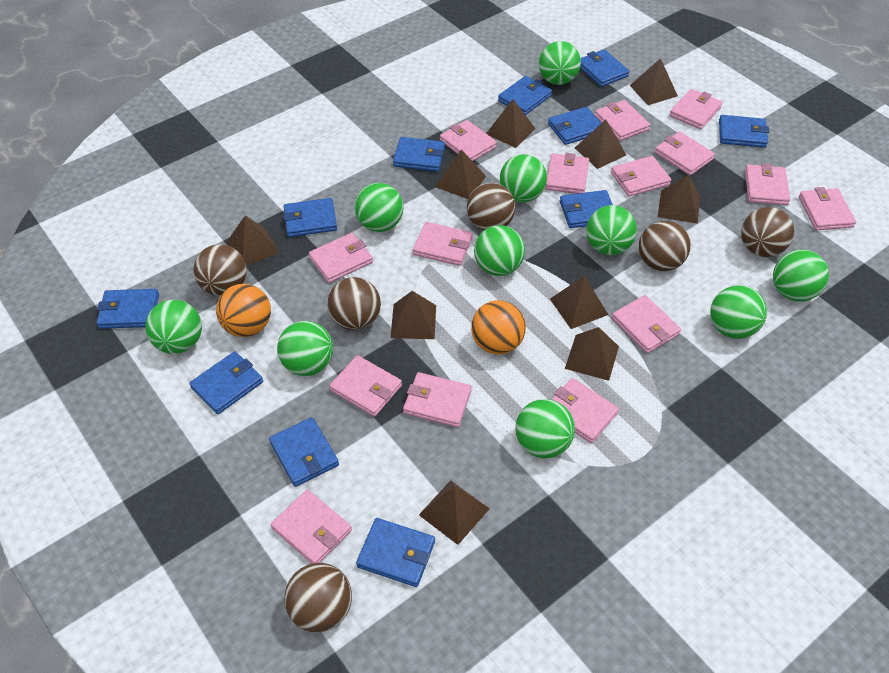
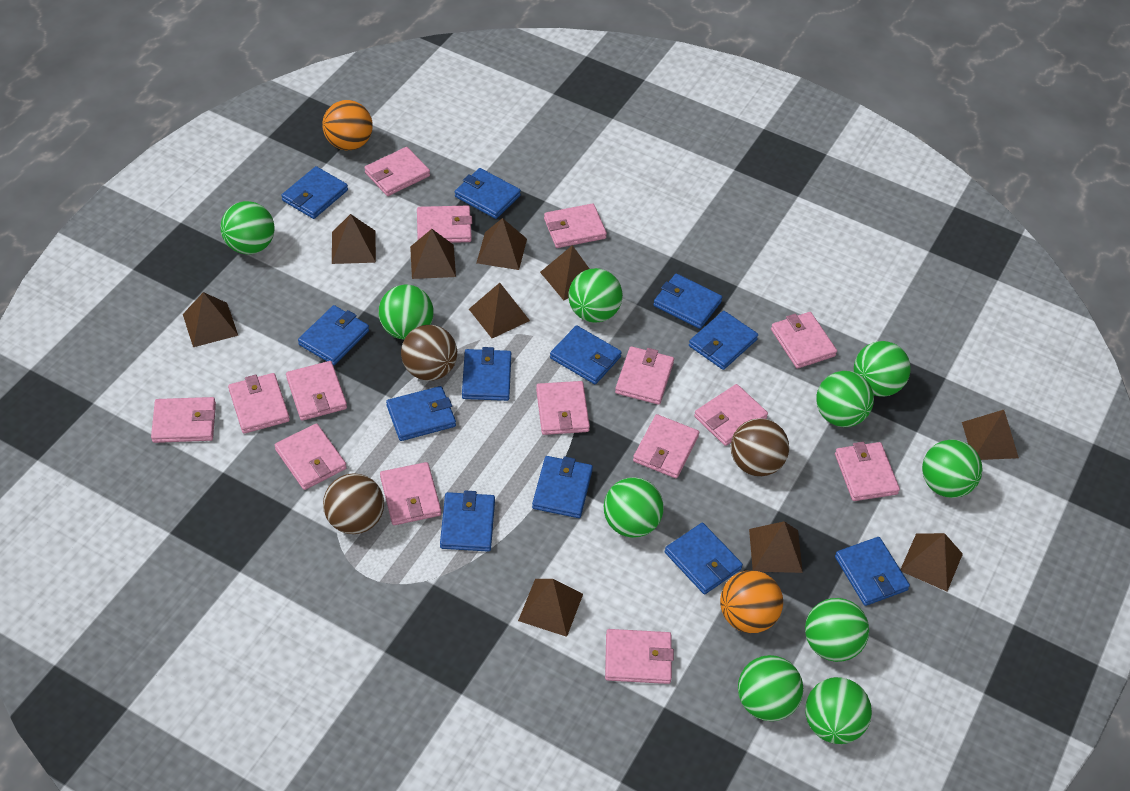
blue wallet: 11 -> 12
brown ball: 6 -> 3

